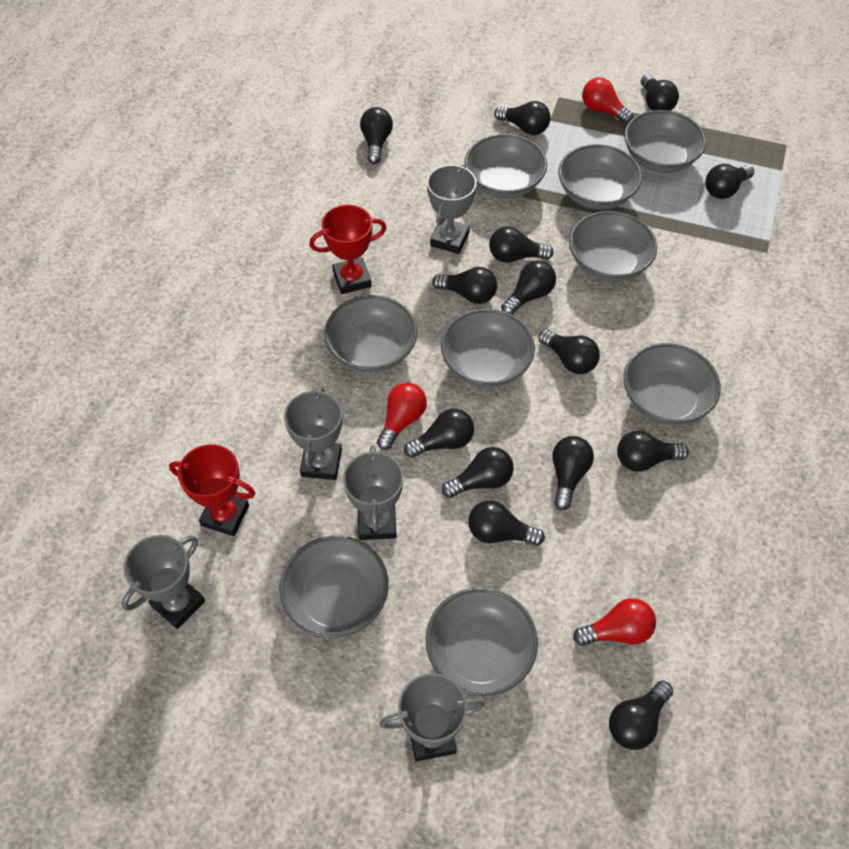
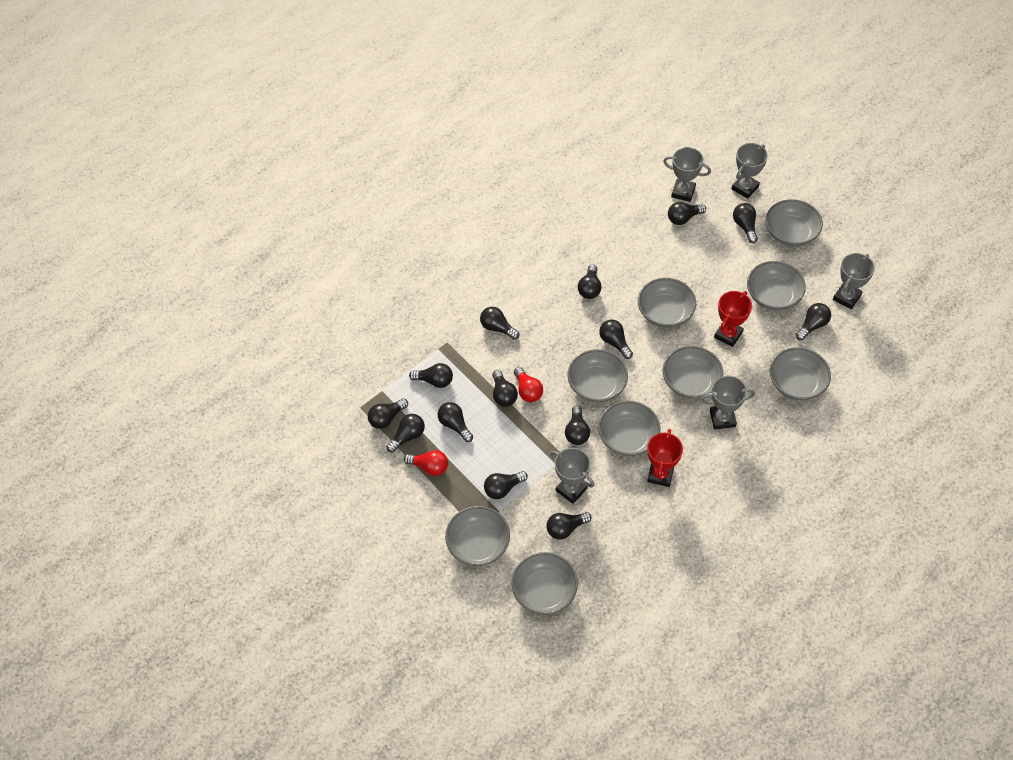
red light bulb: 3 -> 2

